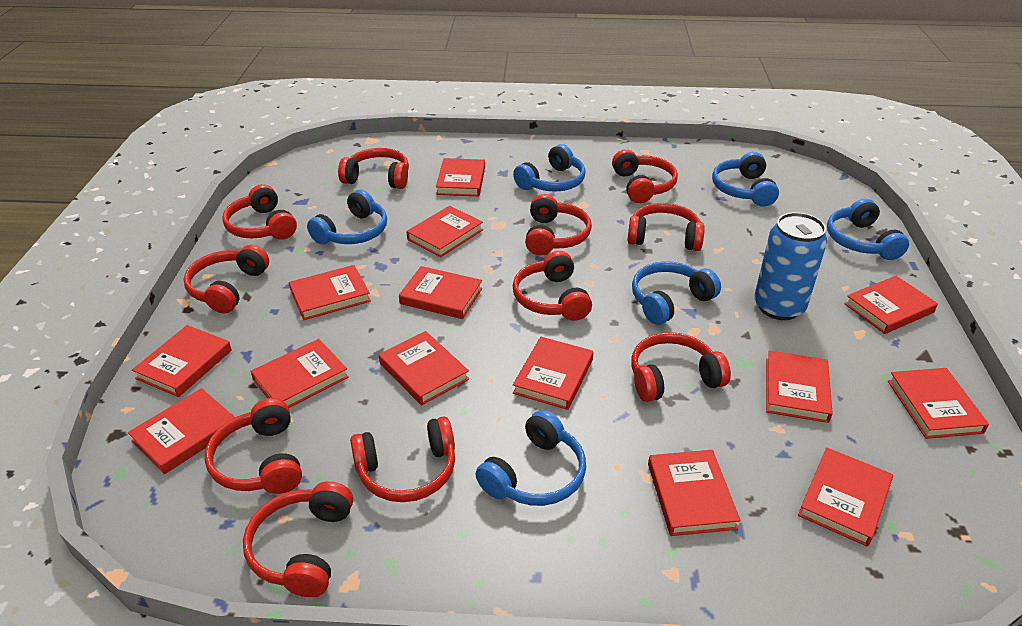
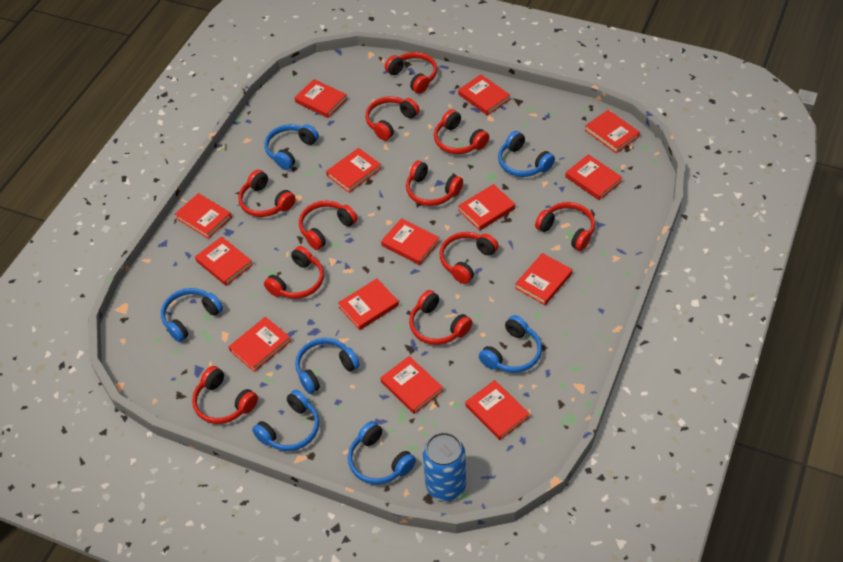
blue headphones: 6 -> 7

